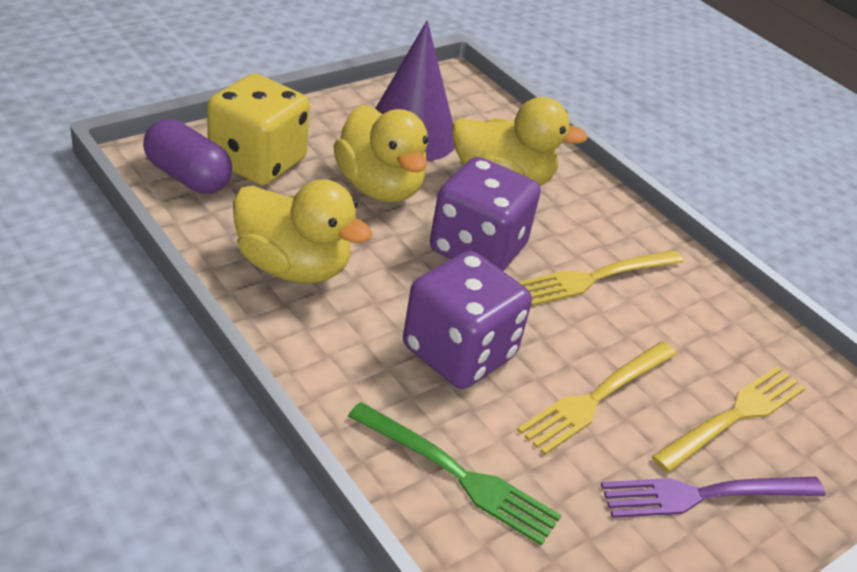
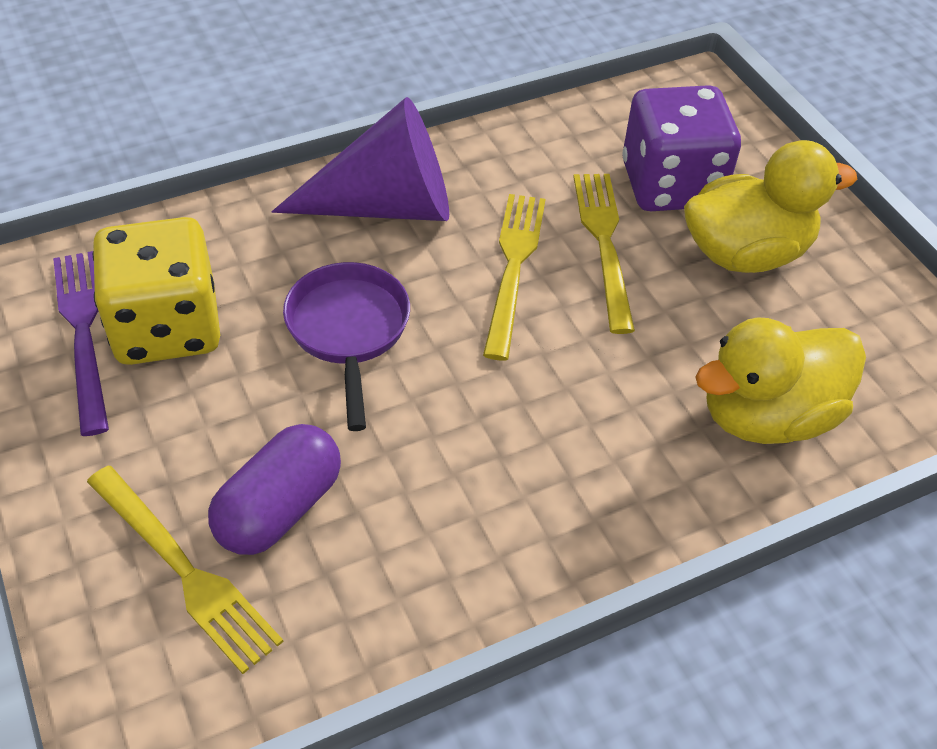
green fork: 1 -> 0
purple dice: 2 -> 1
purple pan: 0 -> 1
yellow duck: 3 -> 2

